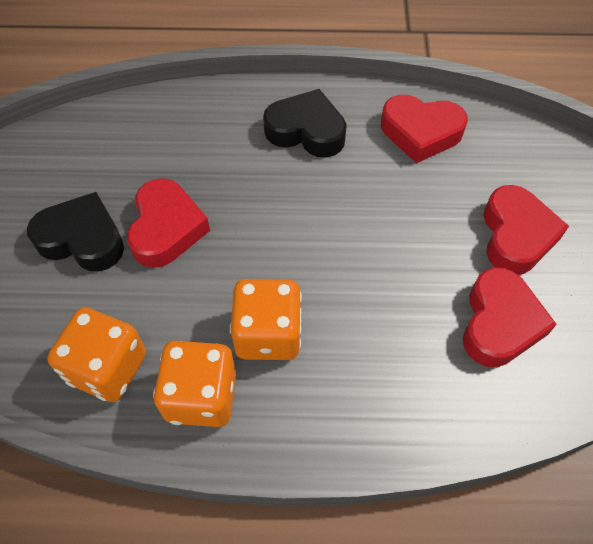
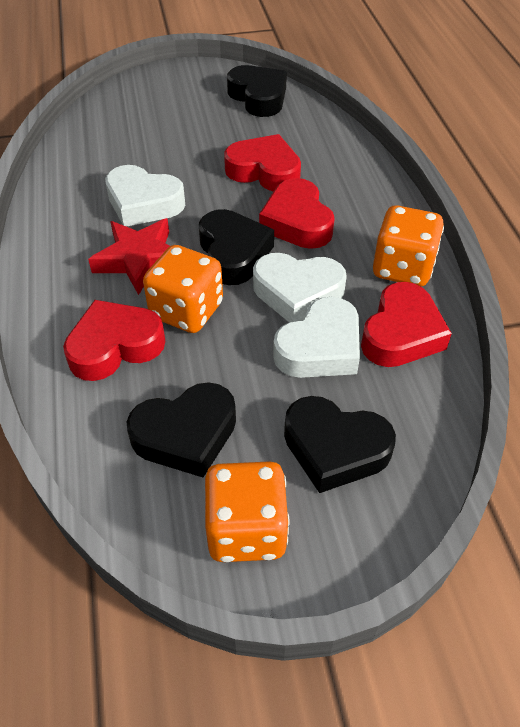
black heart: 2 -> 4
red star: 0 -> 1
white heart: 0 -> 3

